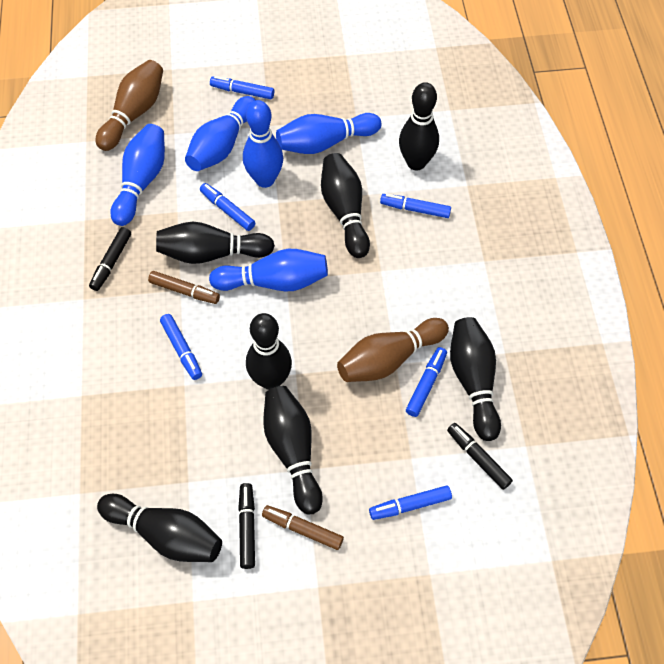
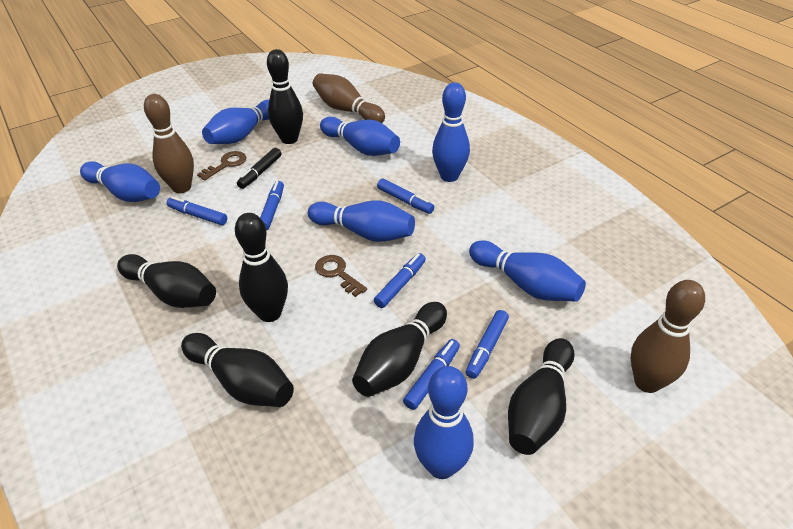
black bowling pin: 7 -> 6
black marker: 3 -> 1
blue bowling pin: 5 -> 7
brown bowling pin: 2 -> 3
brown key: 0 -> 2
brown marker: 2 -> 0

